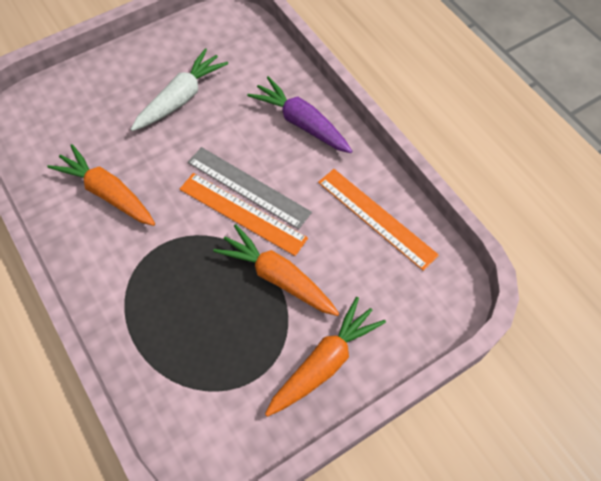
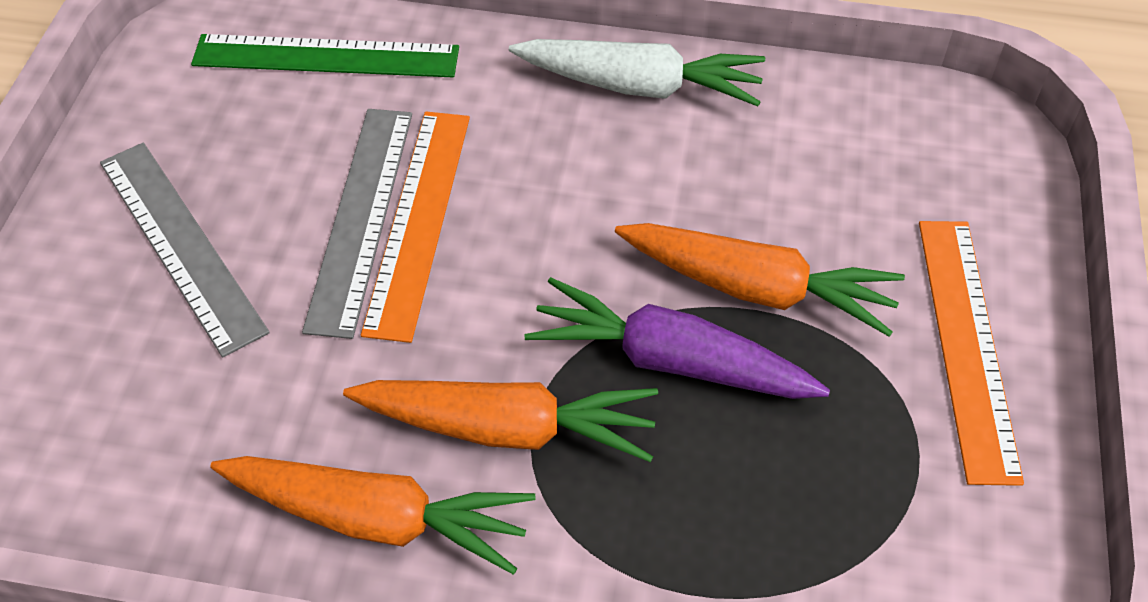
green ruler: 0 -> 1
grey ruler: 1 -> 2

